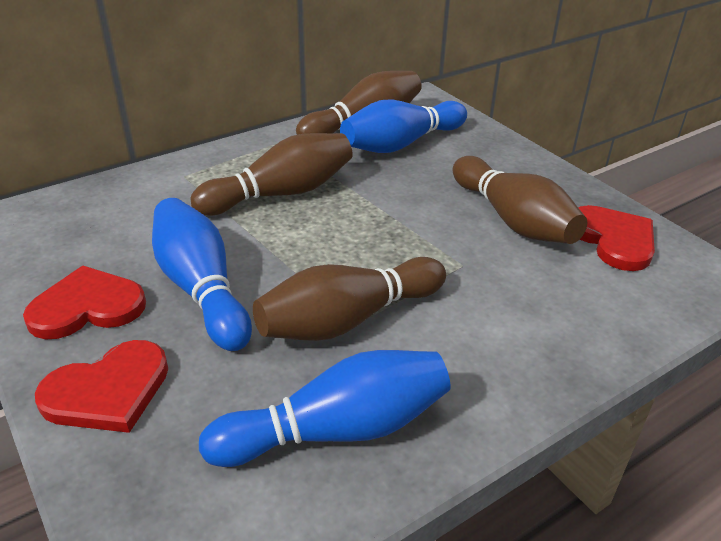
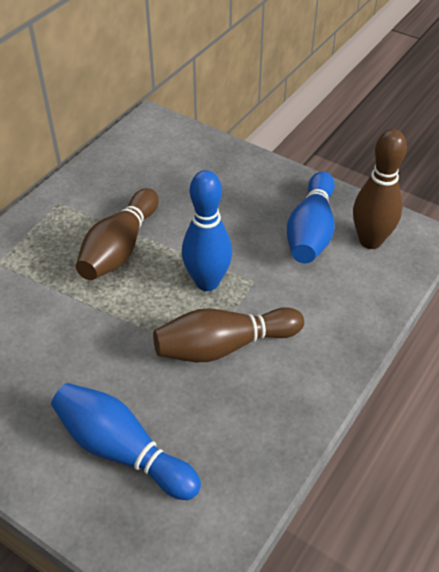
brown bowling pin: 4 -> 3
red heart: 3 -> 0

